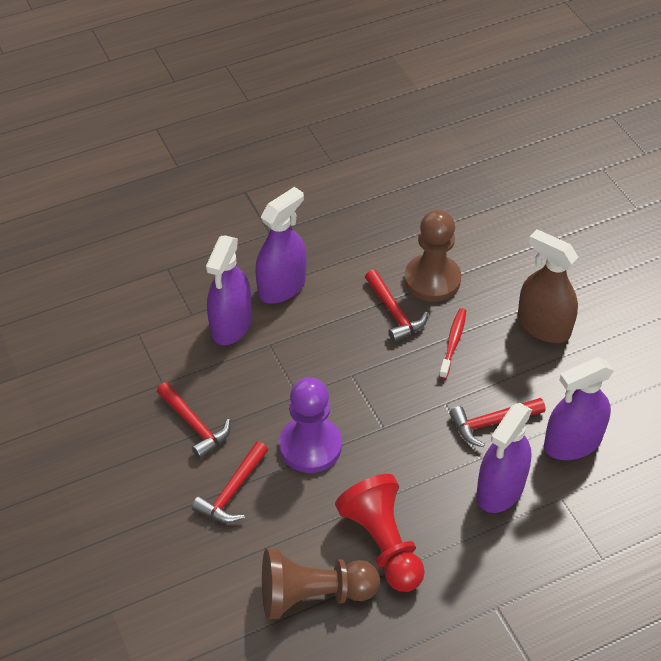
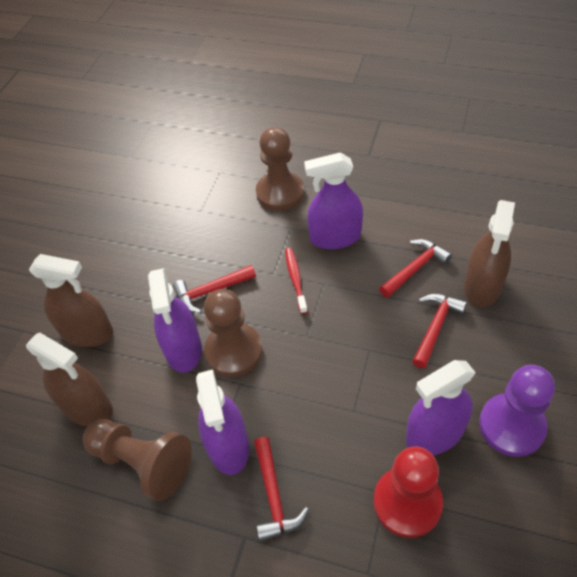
brown pawn: 2 -> 3
brown spray bottle: 1 -> 3

